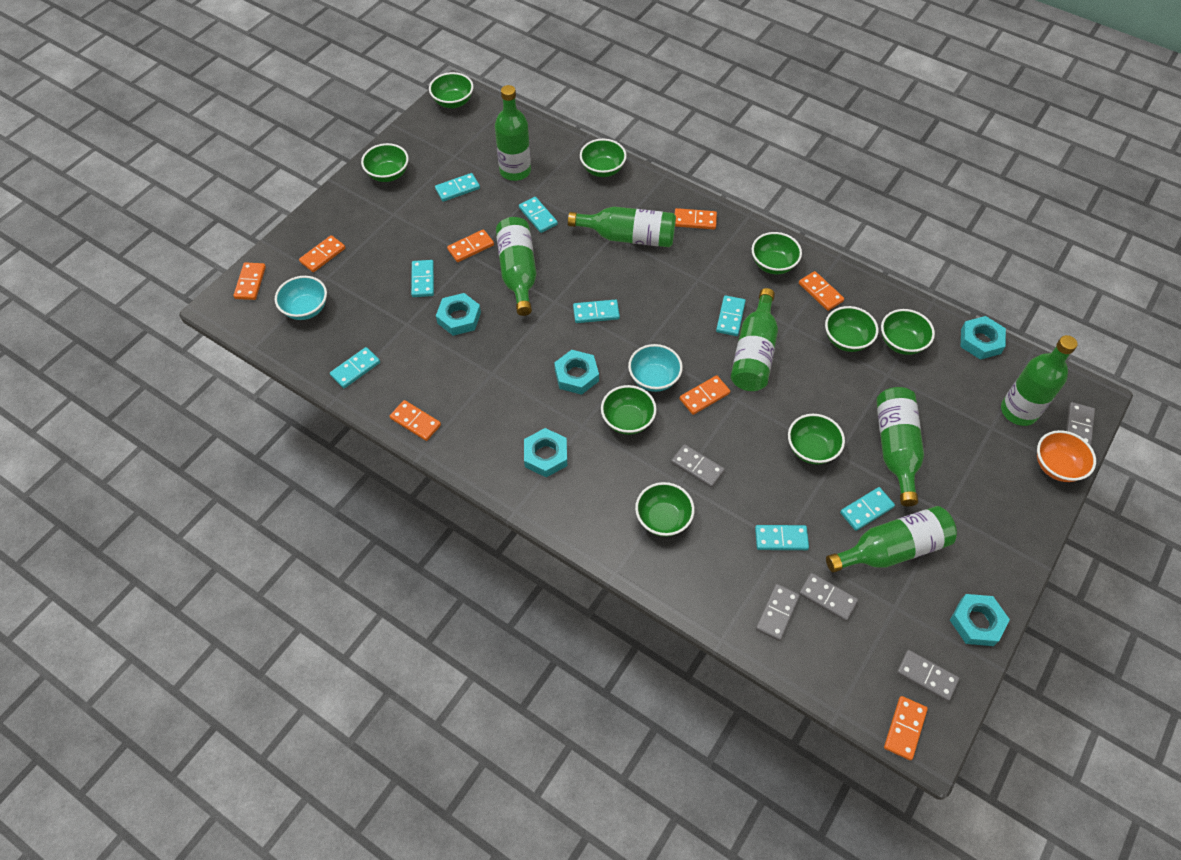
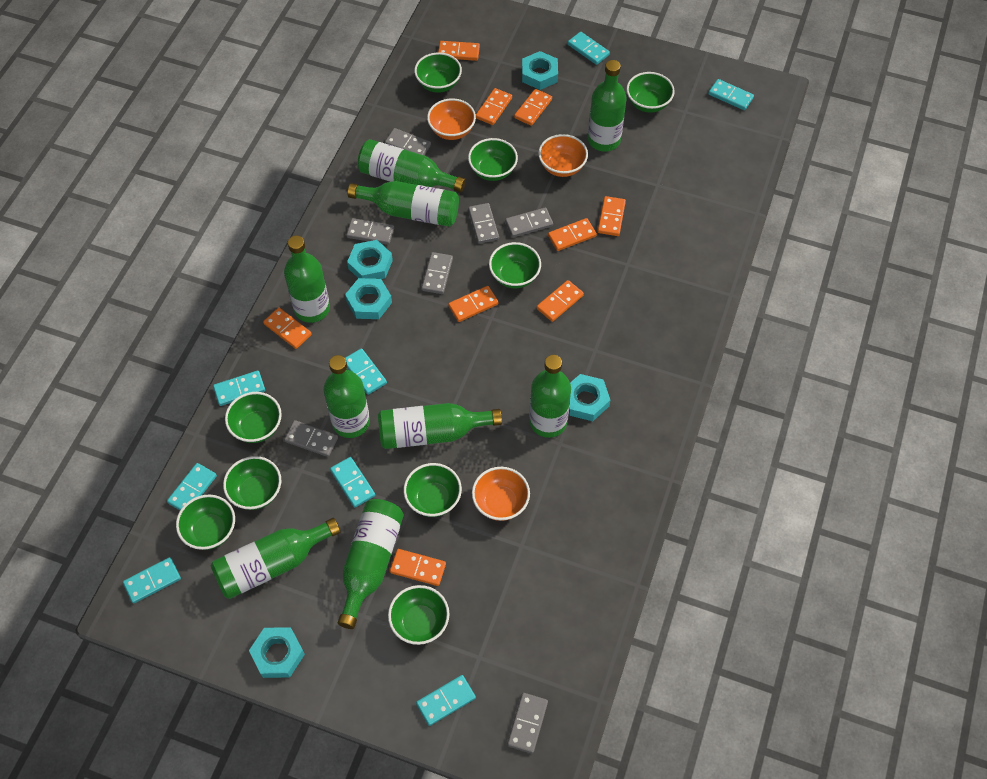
green bottle: 7 -> 9
grey domino: 5 -> 7
orange bowl: 1 -> 3
orange domino: 8 -> 9
turquoise bowl: 2 -> 0

